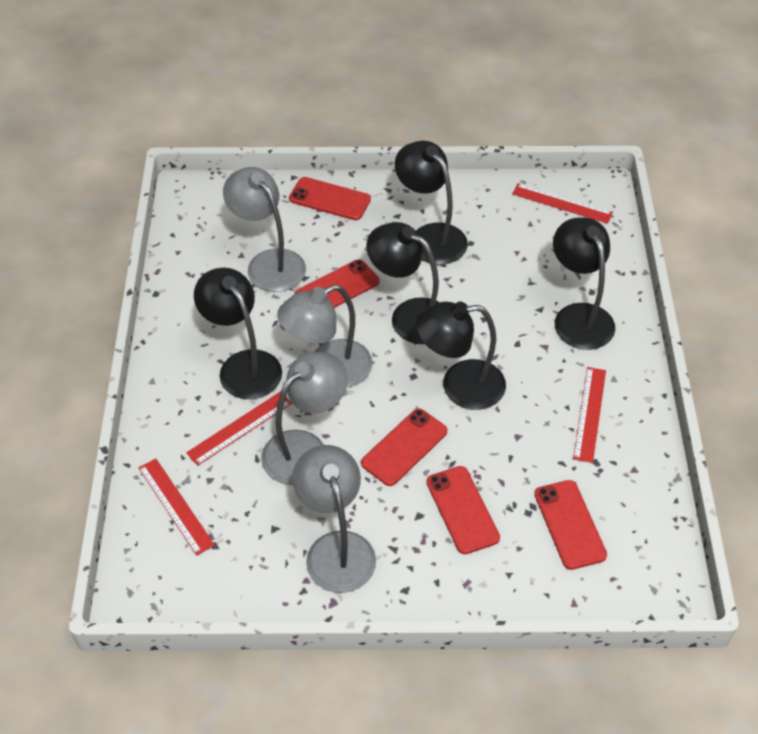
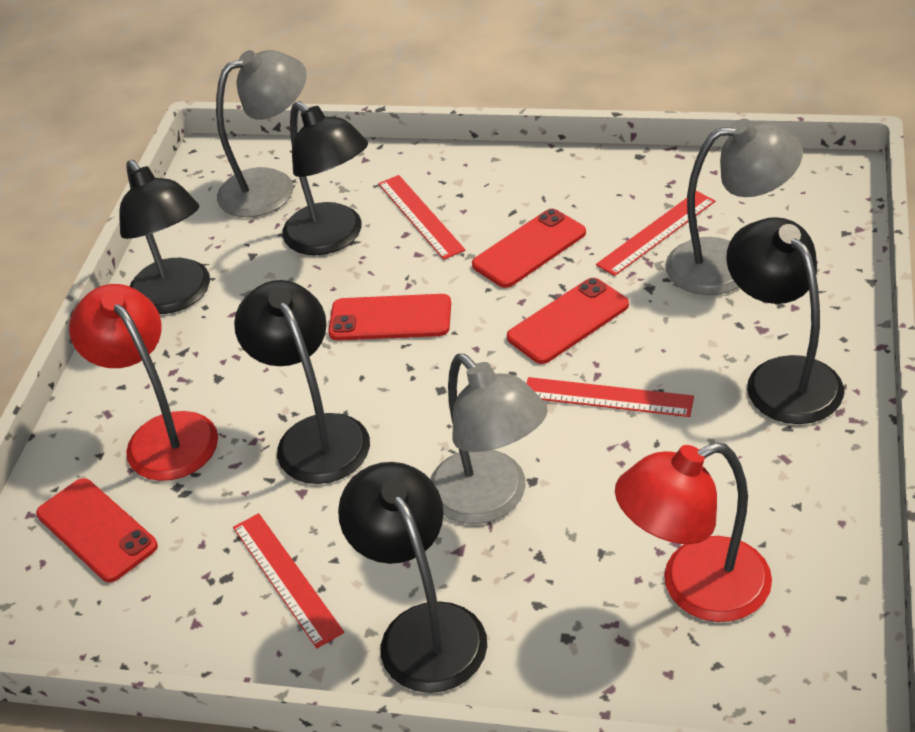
grey lamp: 4 -> 3
red lamp: 0 -> 2
red phone: 5 -> 4

